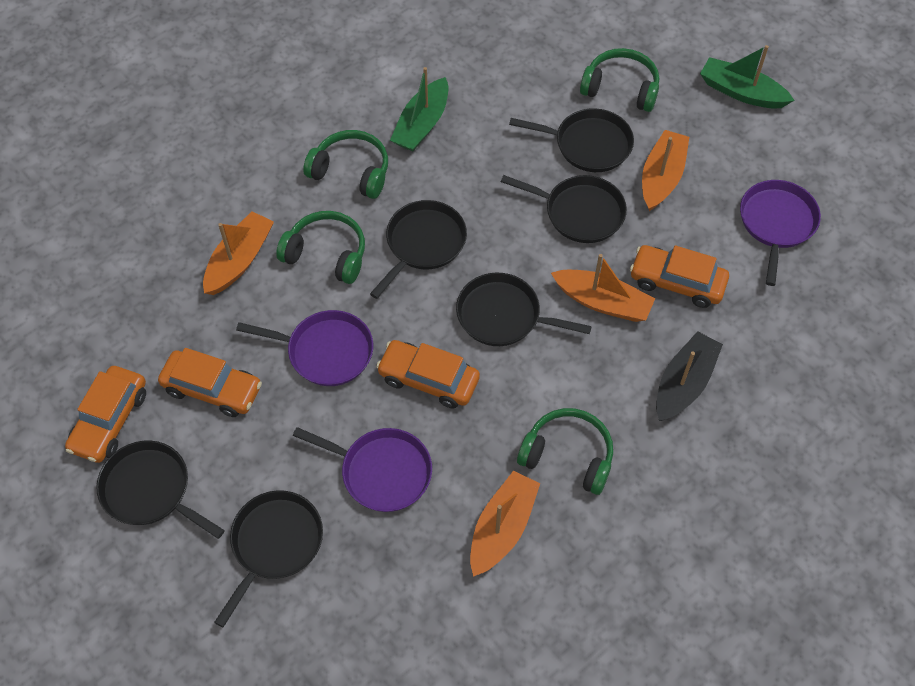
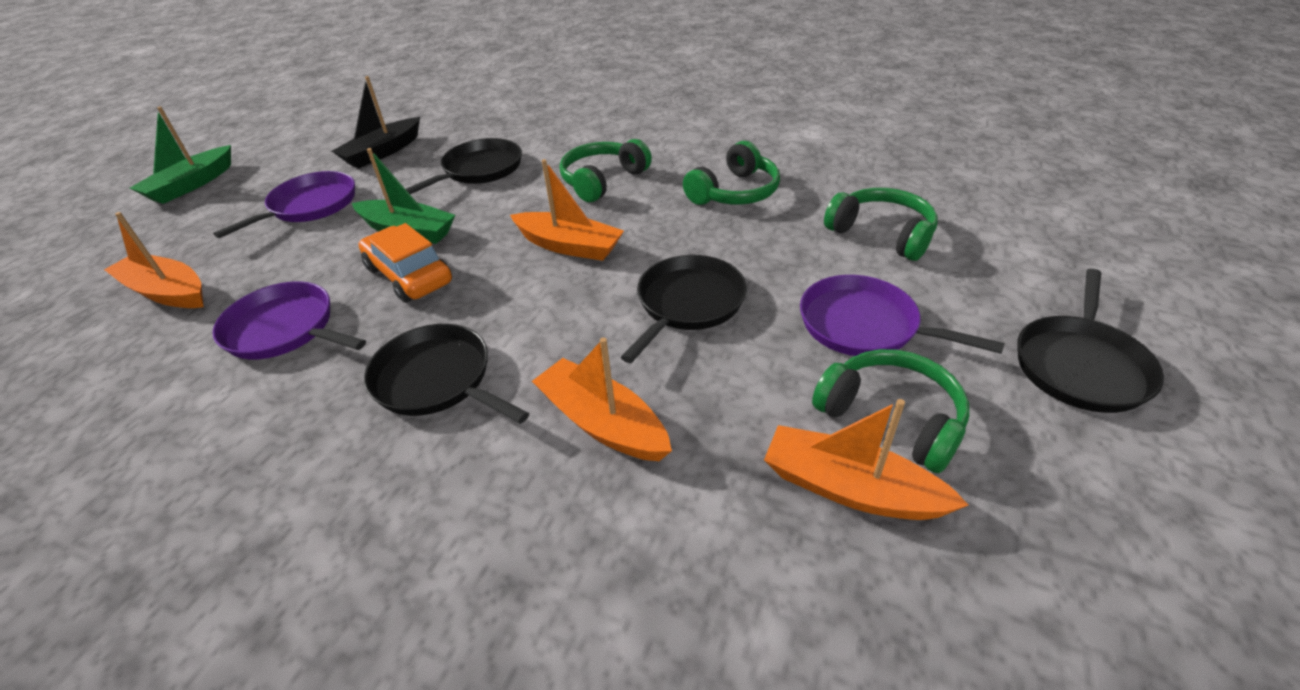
black pan: 6 -> 4
orange car: 4 -> 1

